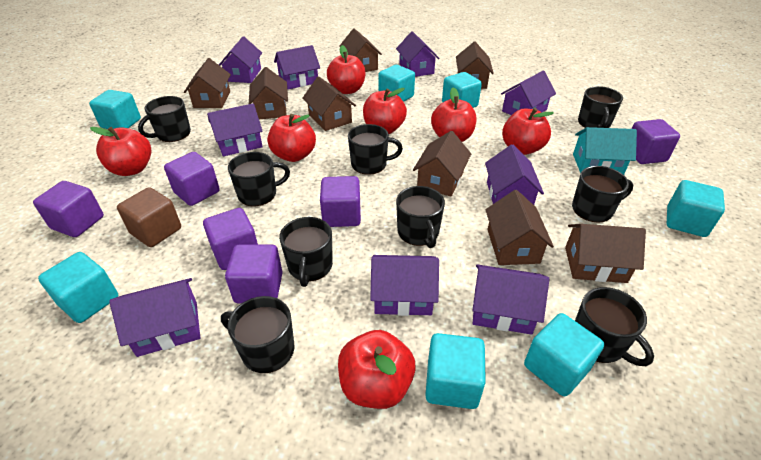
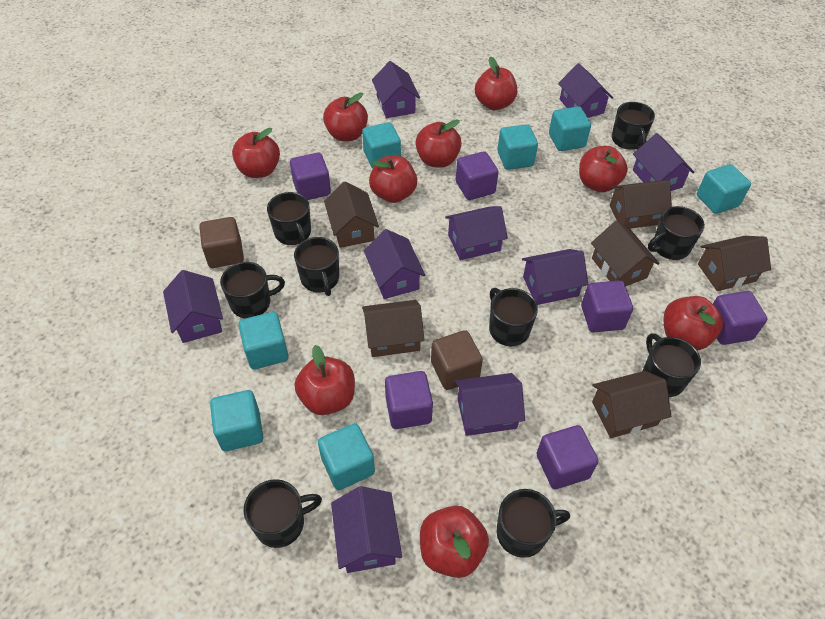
brown cube: 1 -> 2
brown house: 8 -> 6
red apple: 7 -> 9
turquoise house: 1 -> 0

